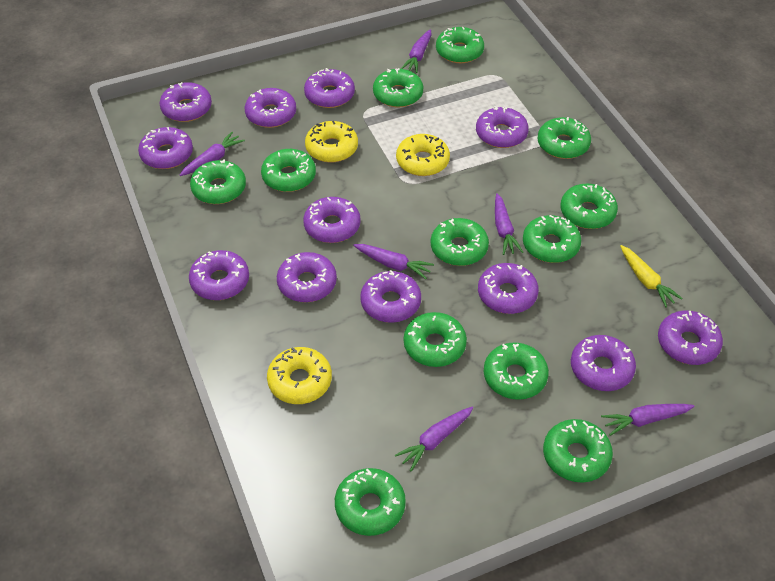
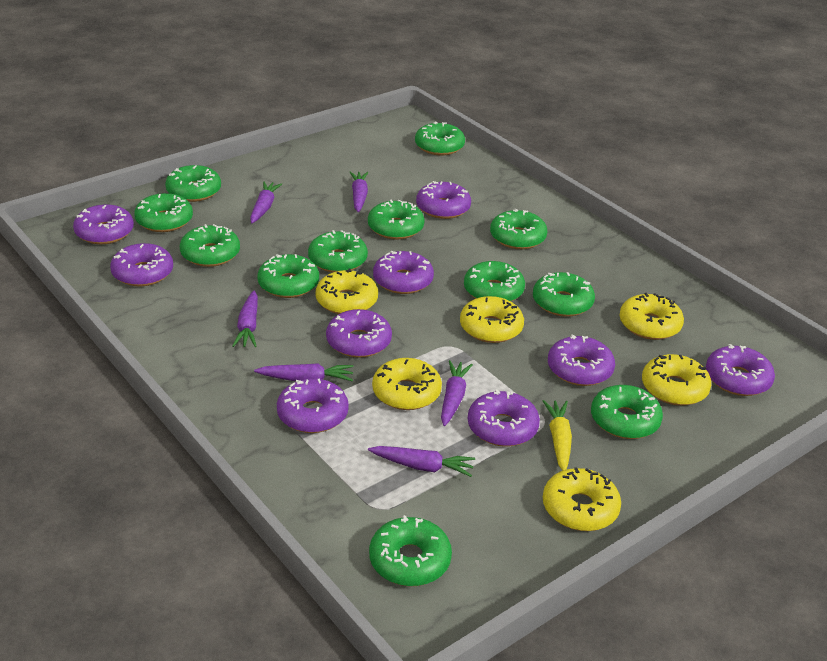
purple donut: 12 -> 9
yellow donut: 3 -> 6

